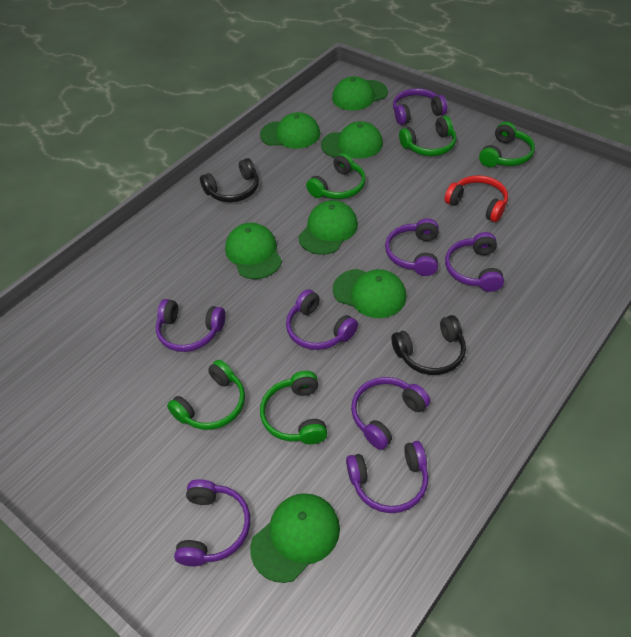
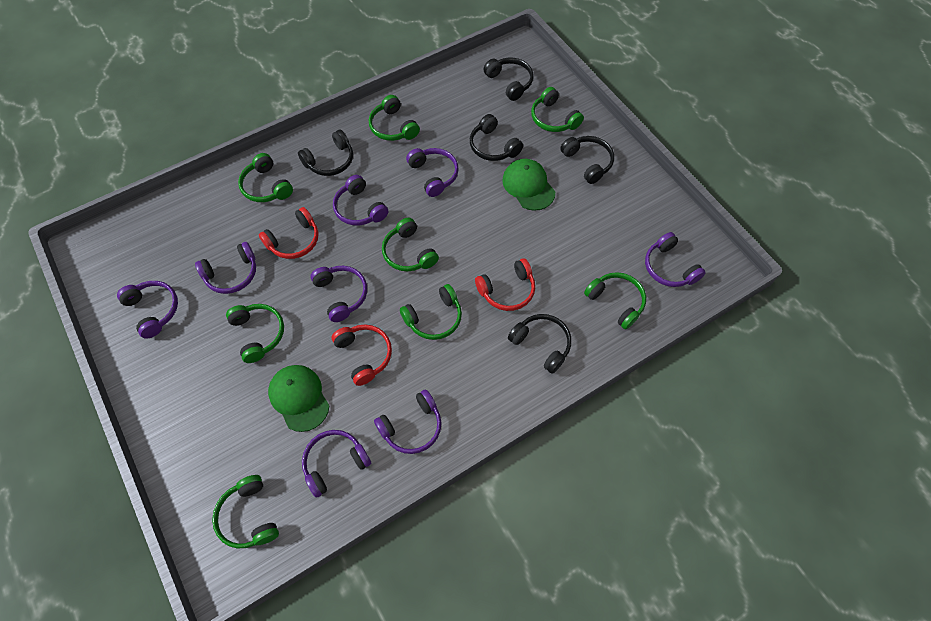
black headphones: 2 -> 5
green cap: 7 -> 2
green headphones: 5 -> 8
red headphones: 1 -> 3

